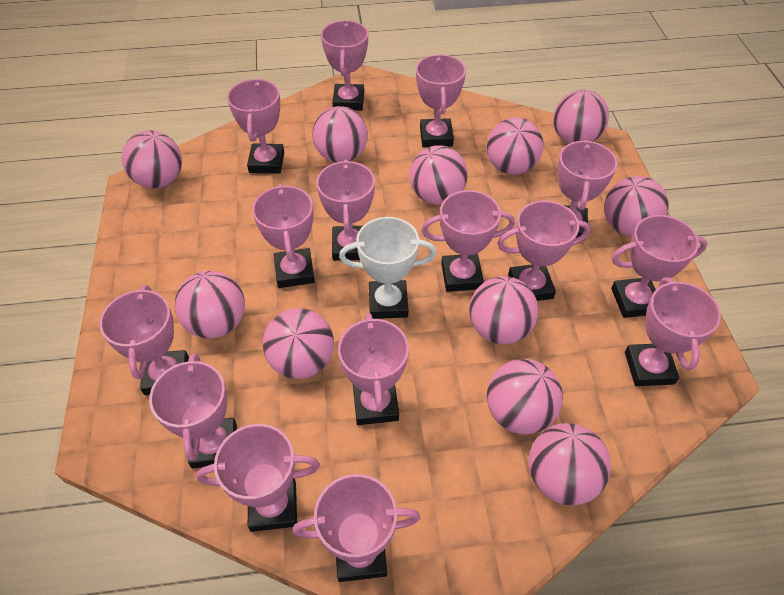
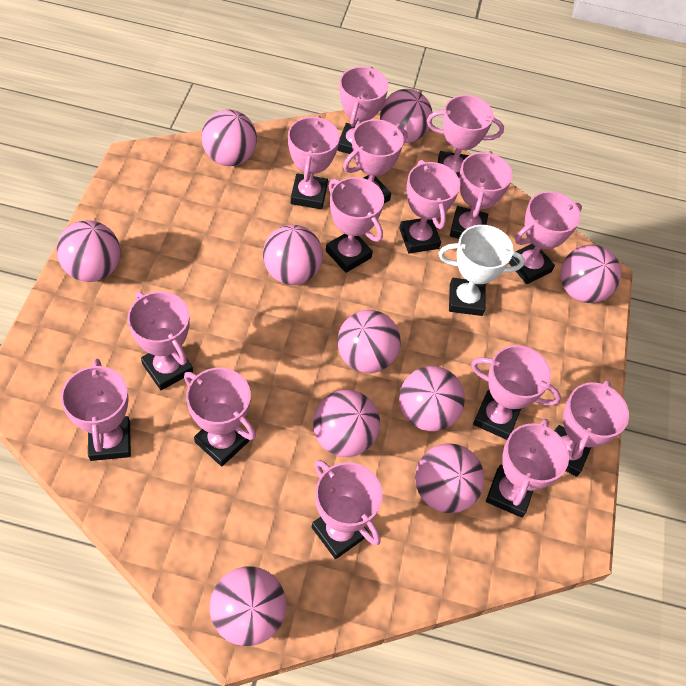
pink ball: 11 -> 10

